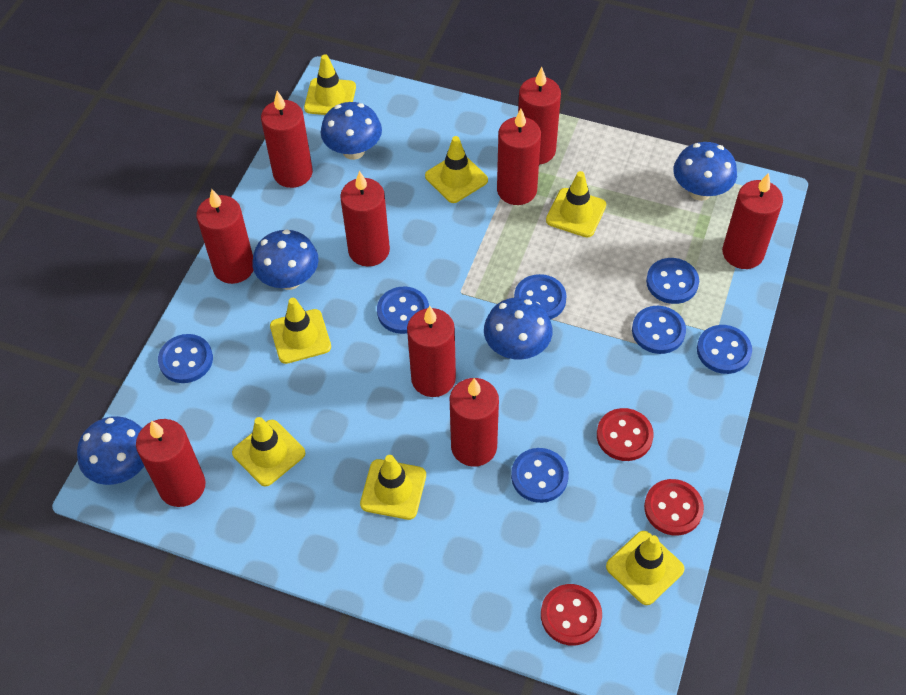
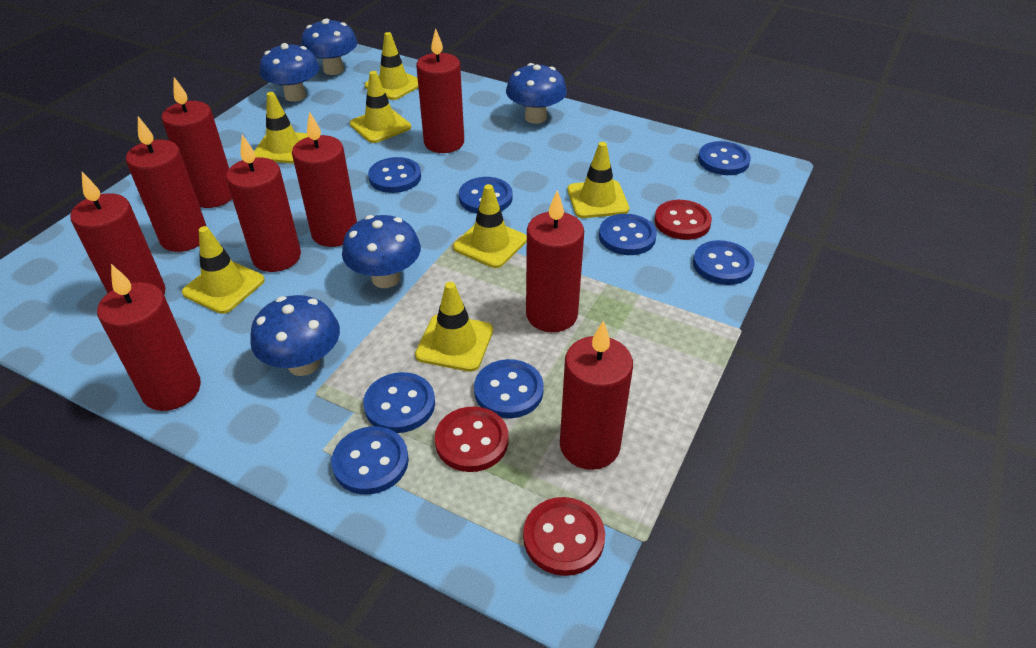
blue button: 7 -> 8

